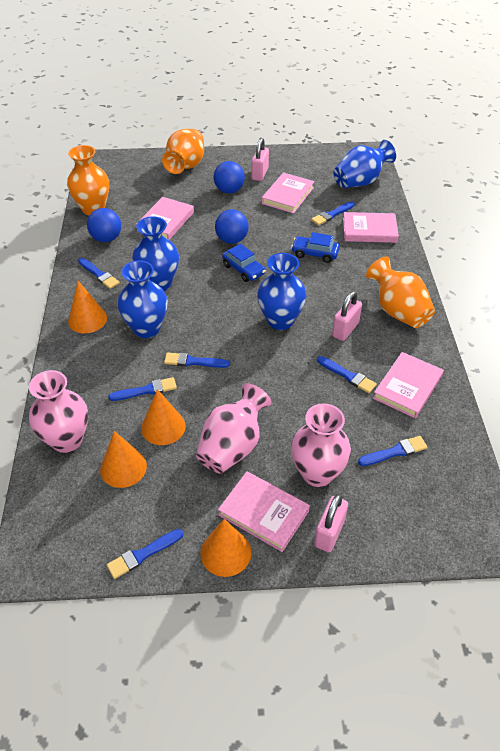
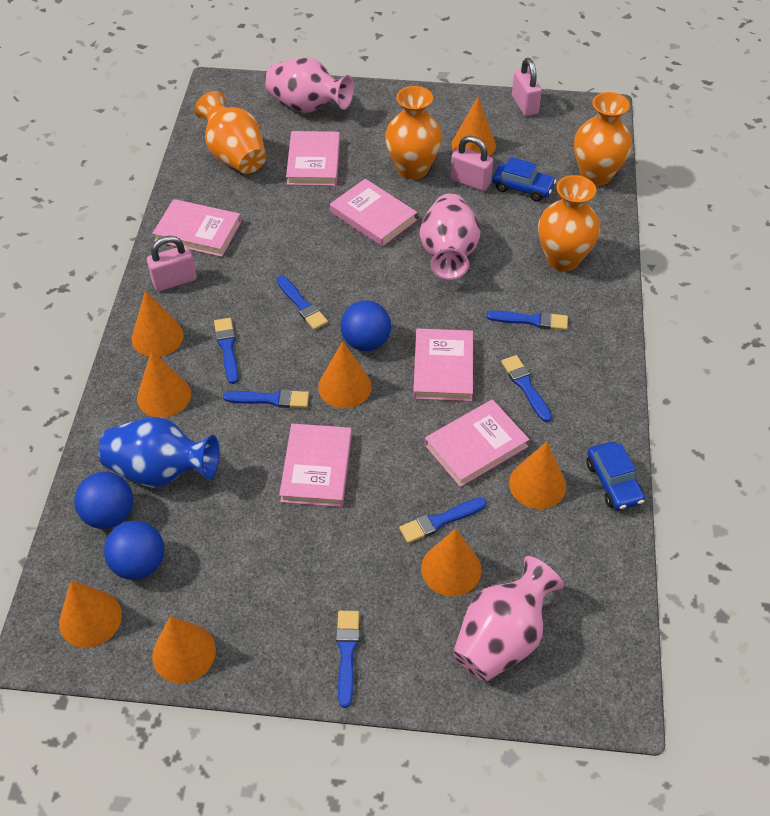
blue vase: 4 -> 1
orange cone: 4 -> 8
orange vase: 3 -> 4
pink book: 5 -> 6

